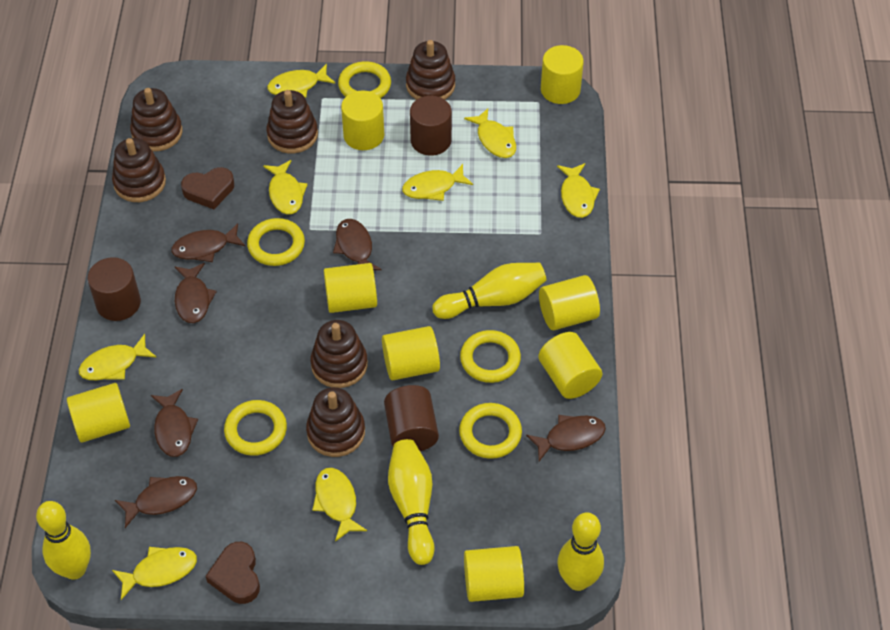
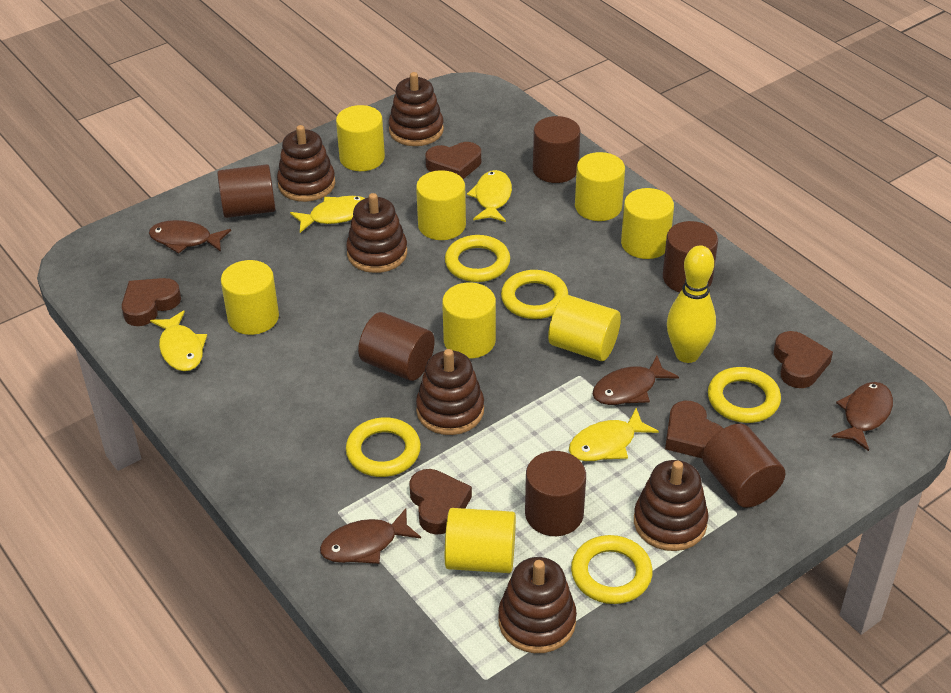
brown cylinder: 3 -> 6
brown fish: 6 -> 4
brown heart: 2 -> 5
yellow bowling pin: 4 -> 1
yellow fish: 8 -> 4

